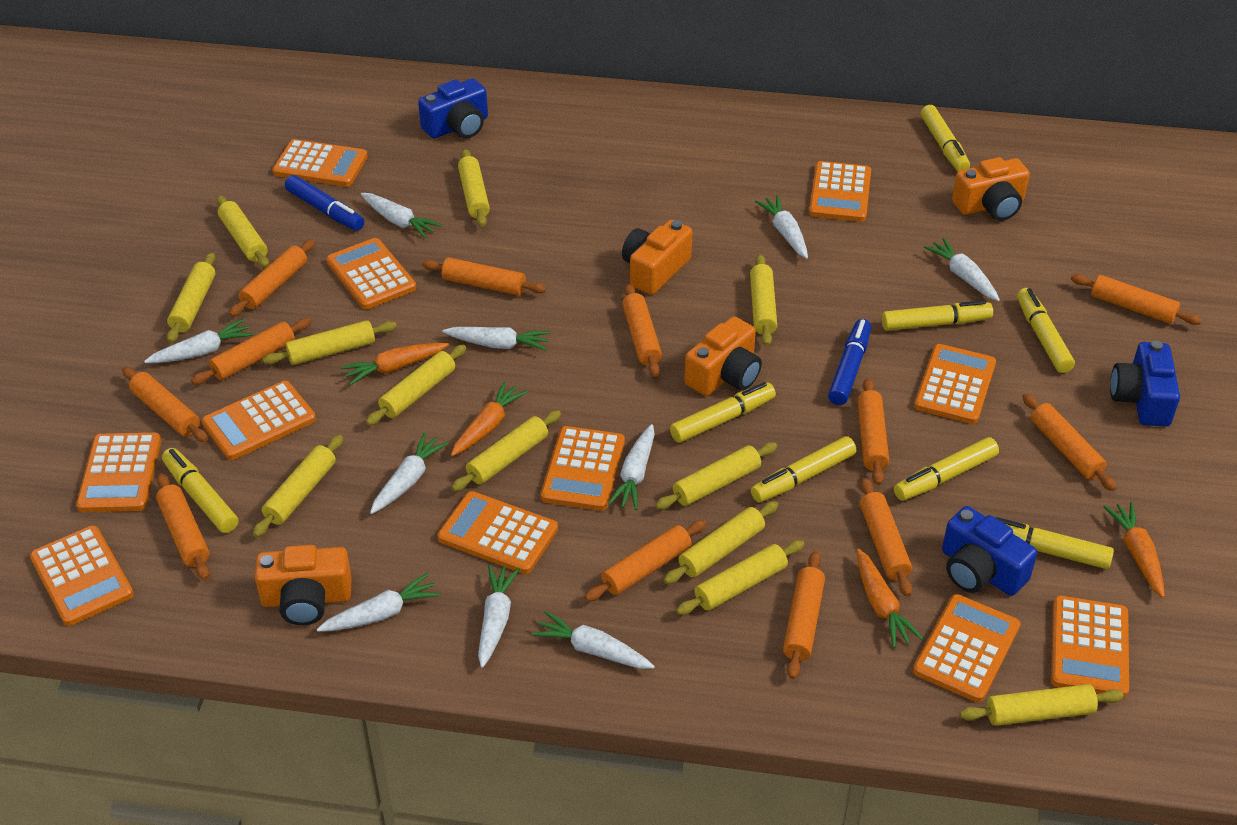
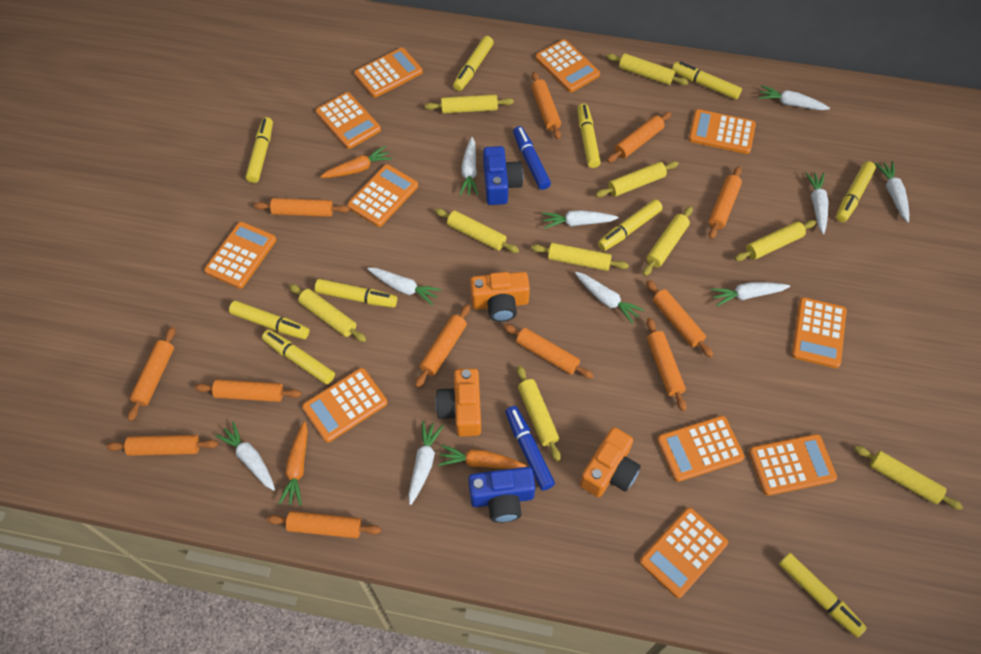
blue camera: 3 -> 2
orange camera: 4 -> 3
orange carrot: 4 -> 3
yellow marker: 8 -> 10
yellow rolling pin: 12 -> 10

